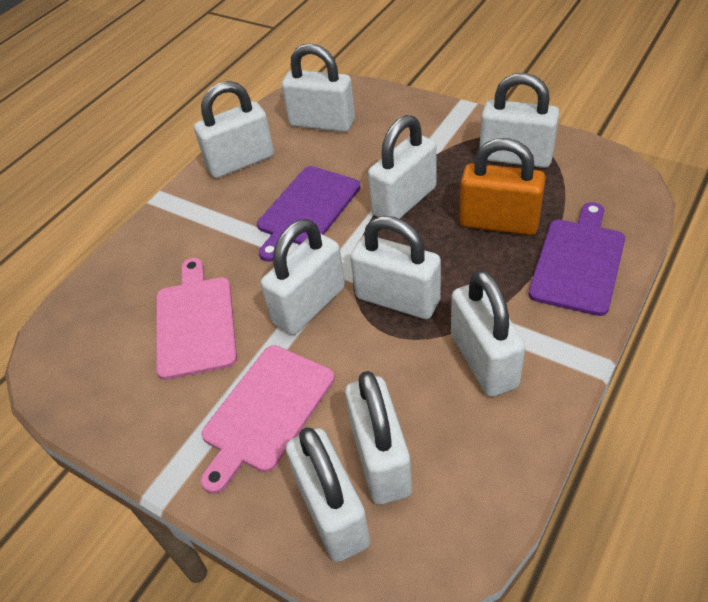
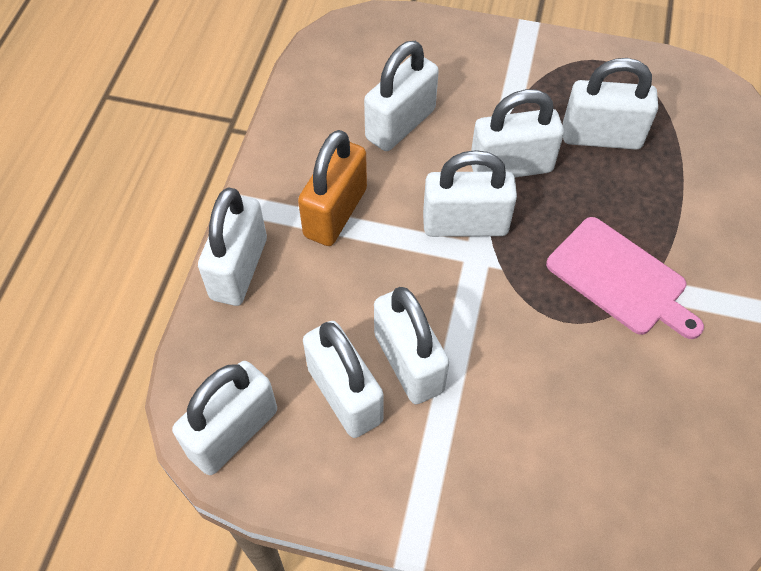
pink cutting board: 2 -> 1
purple cutting board: 2 -> 0
white padlock: 9 -> 8

